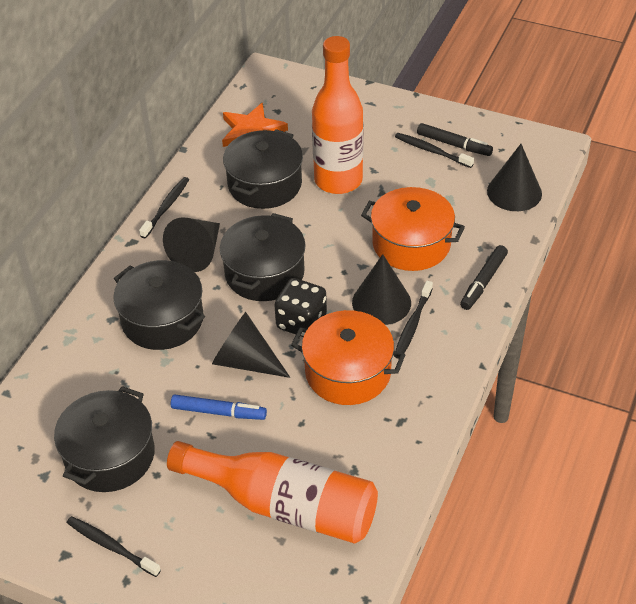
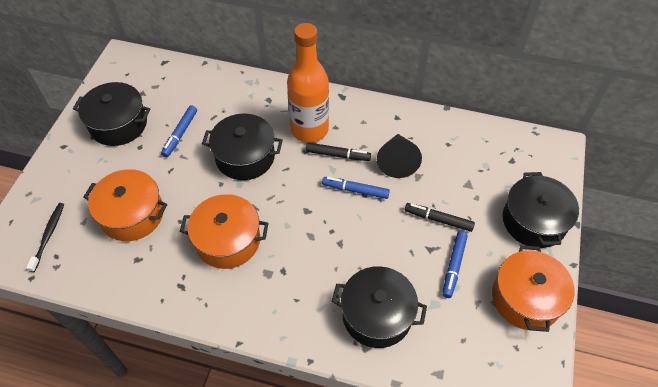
black cone: 4 -> 1
black dice: 1 -> 0
black toothbrush: 4 -> 1
blue marker: 1 -> 3
orange bottle: 2 -> 1
orange pot: 2 -> 3
orange star: 1 -> 0

